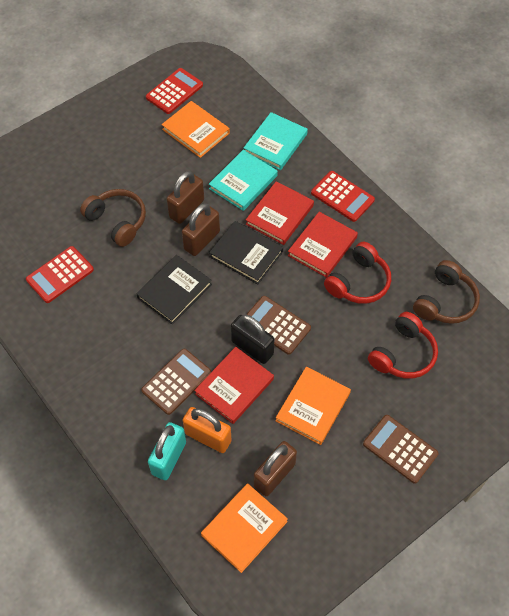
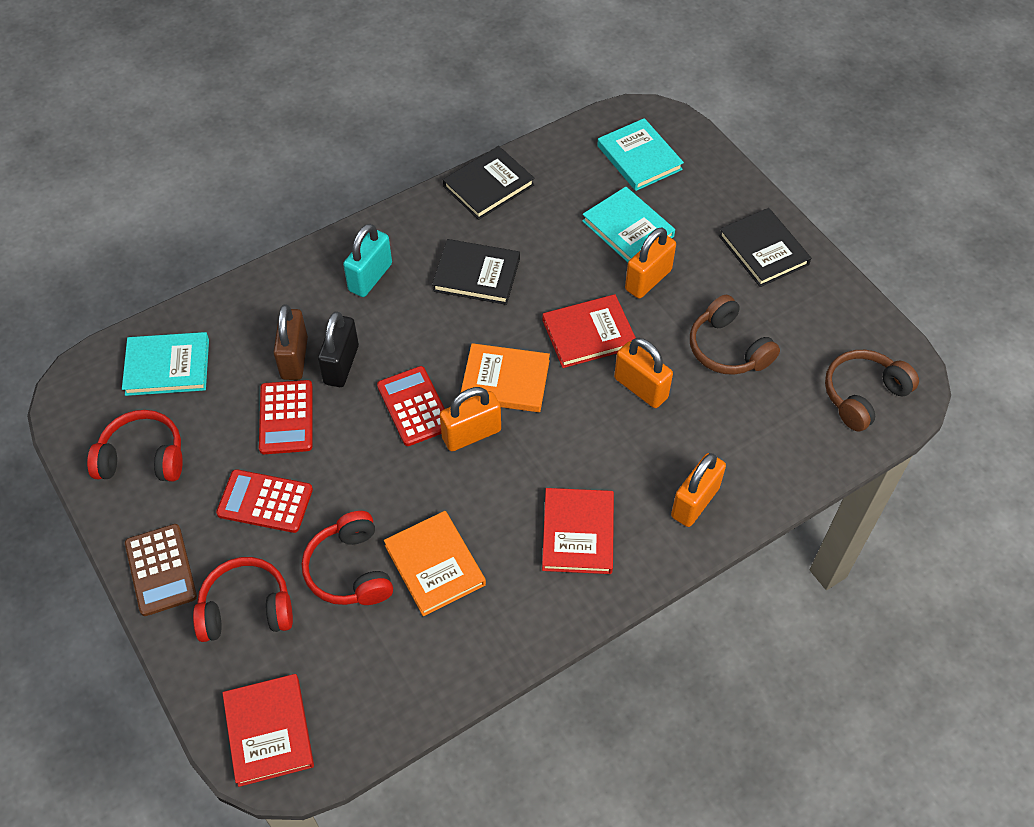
black book: 2 -> 3
brown calculator: 3 -> 1
brown padlock: 3 -> 1
orange book: 3 -> 2
orange padlock: 1 -> 4
red headphones: 2 -> 3
turquoise book: 2 -> 3

